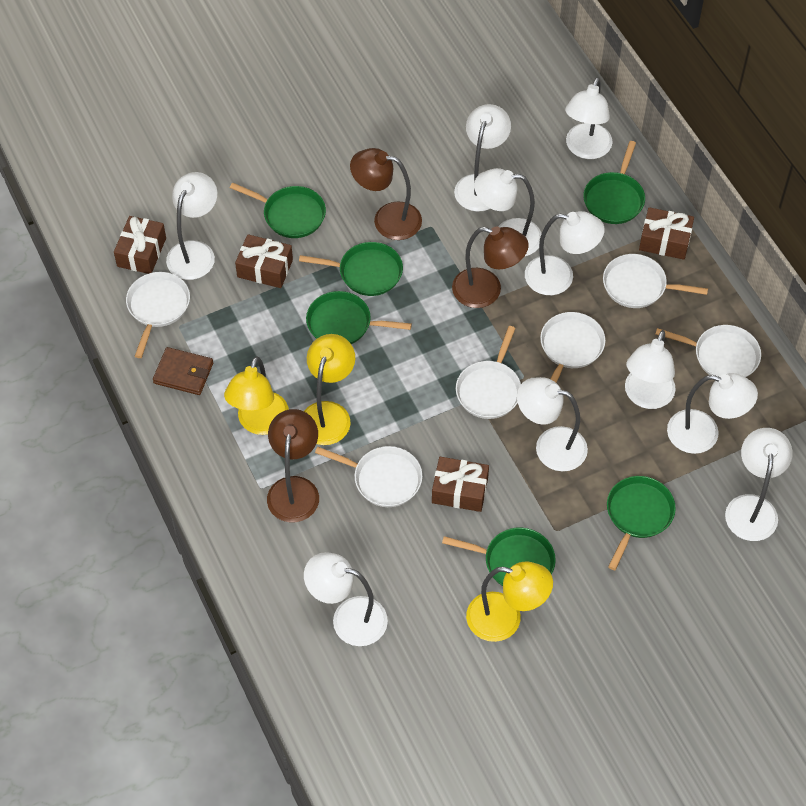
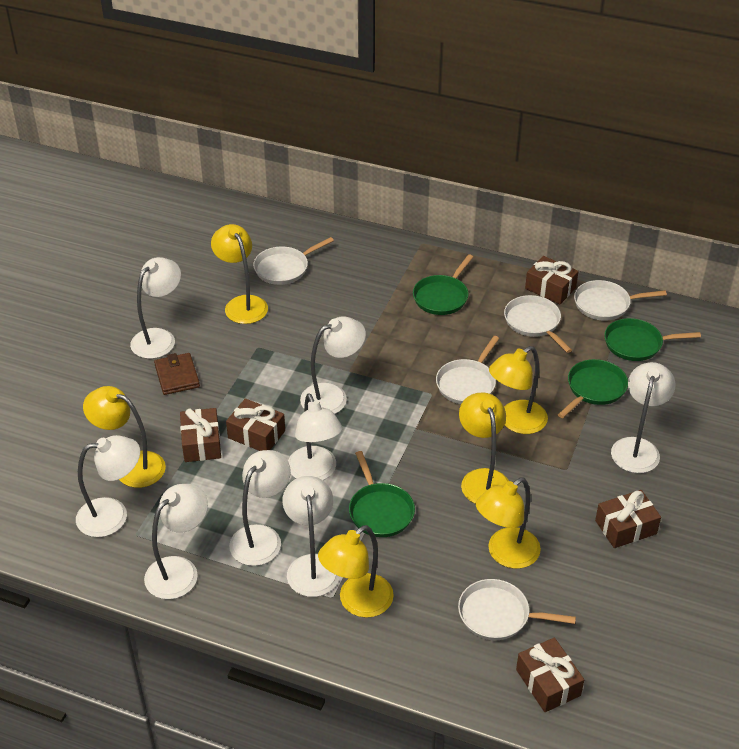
brown gift: 4 -> 5
brown lamp: 3 -> 0
green pan: 6 -> 4
white lamp: 10 -> 8
white pan: 6 -> 5
yellow lamp: 3 -> 6

